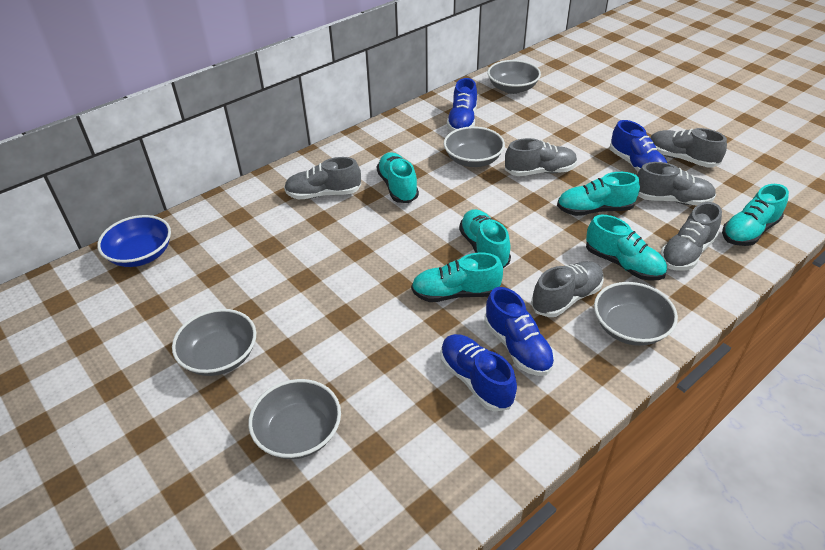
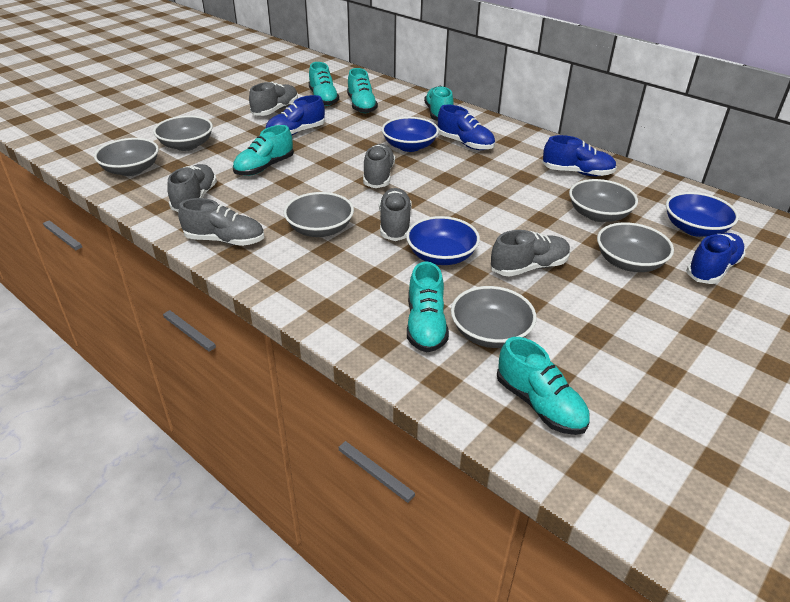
blue bowl: 1 -> 3
grey bowl: 5 -> 6

